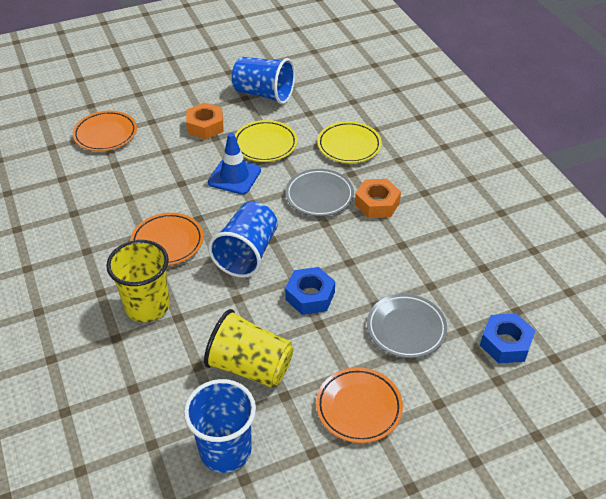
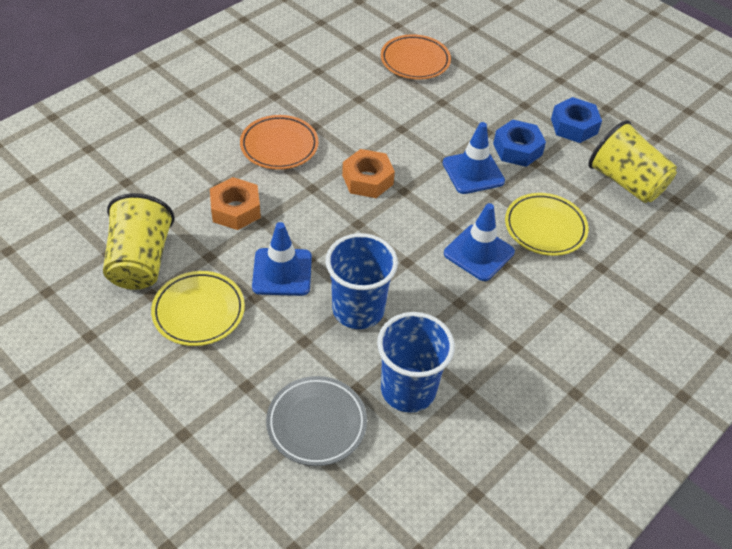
blue cup: 3 -> 2
blue traffic cone: 1 -> 3
grey plate: 2 -> 1
orange plate: 3 -> 2

